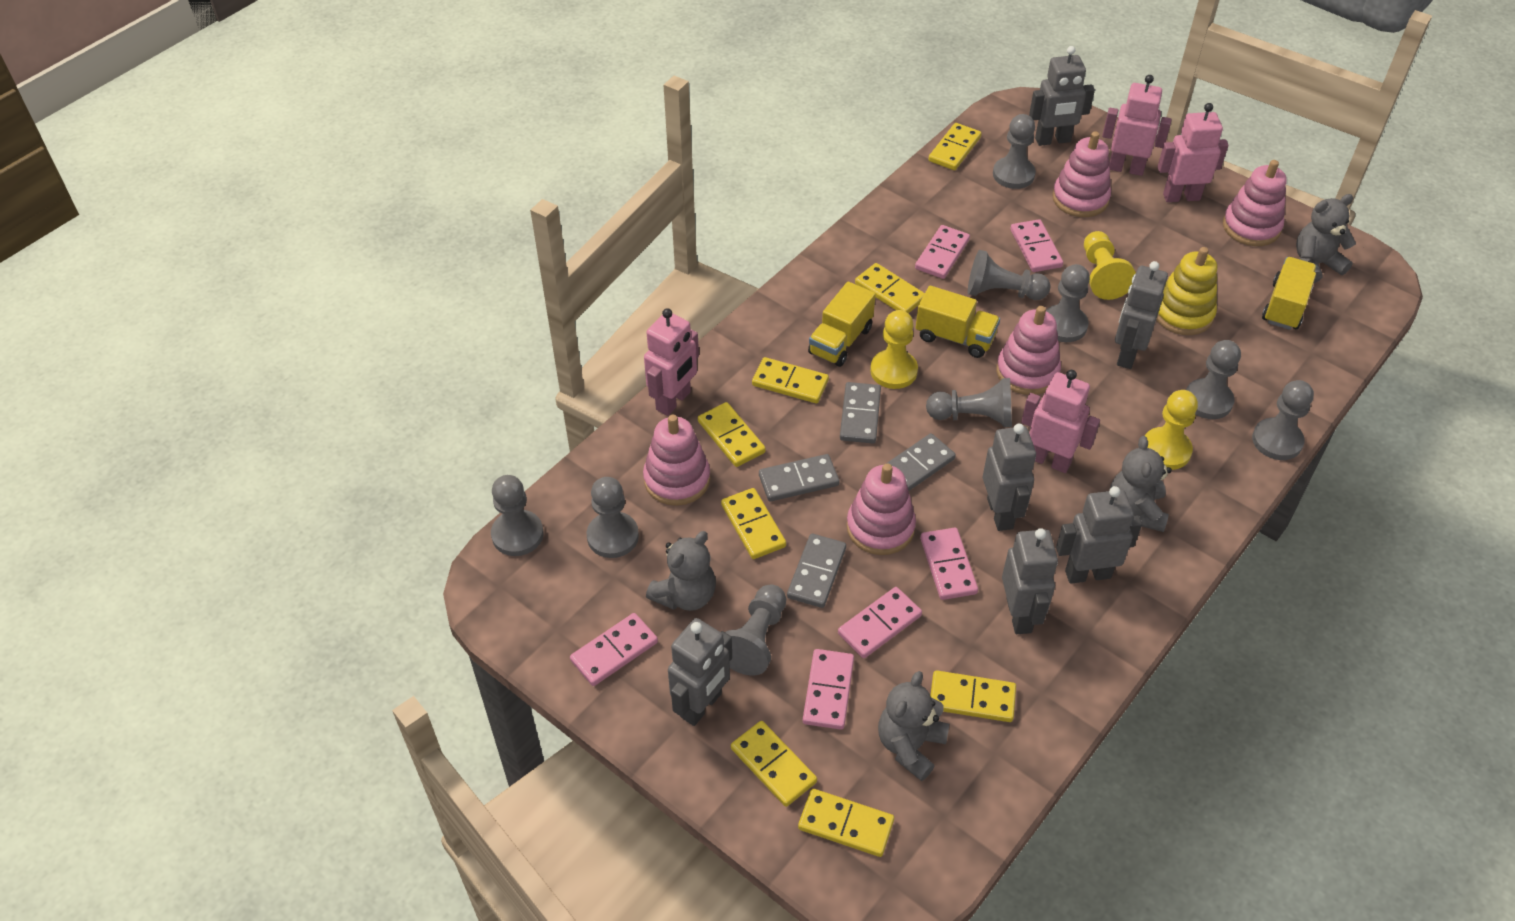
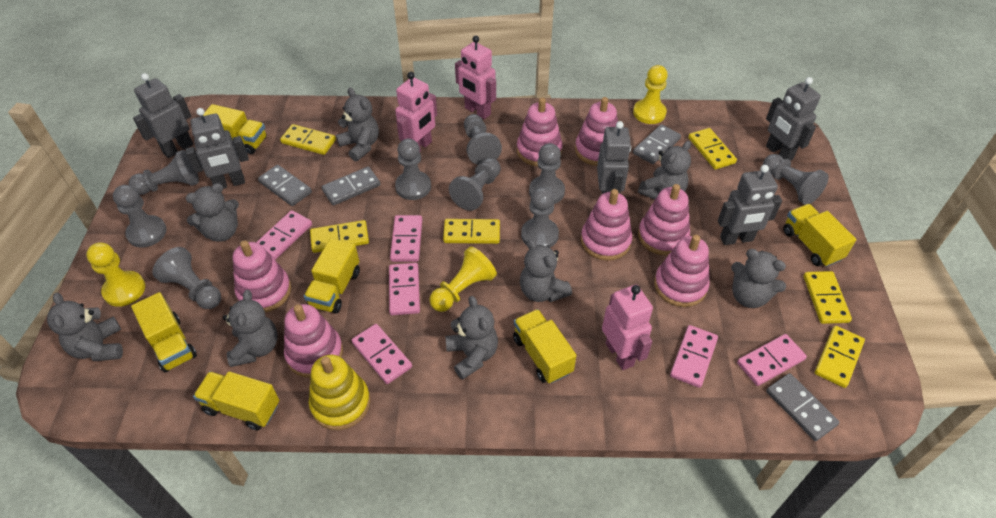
grey robot: 6 -> 5
grey teddy bear: 4 -> 8
pink robot: 4 -> 3
pink stacking toy: 5 -> 7
yellow domino: 8 -> 6
yellow truck: 3 -> 6

